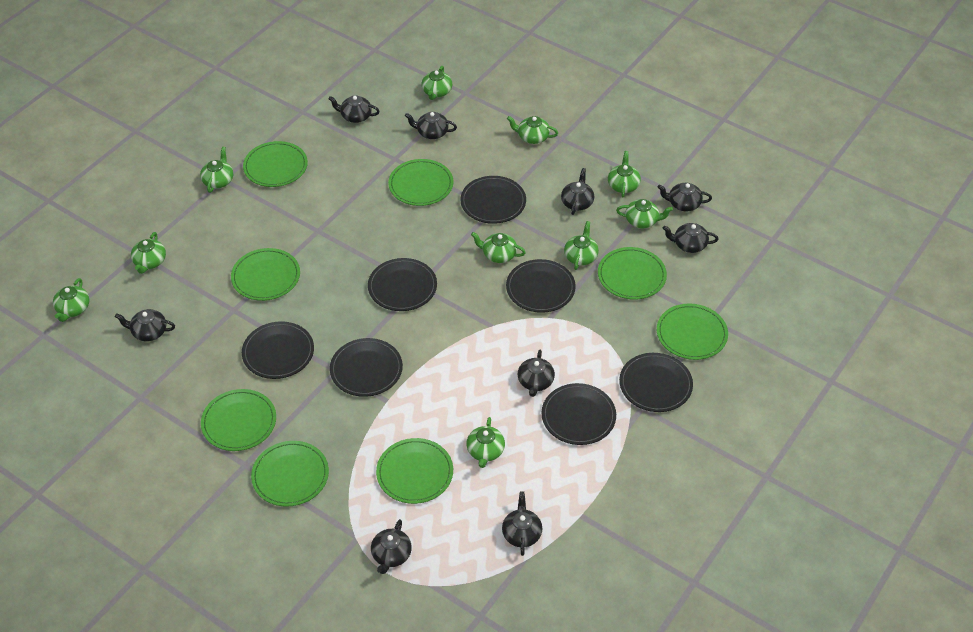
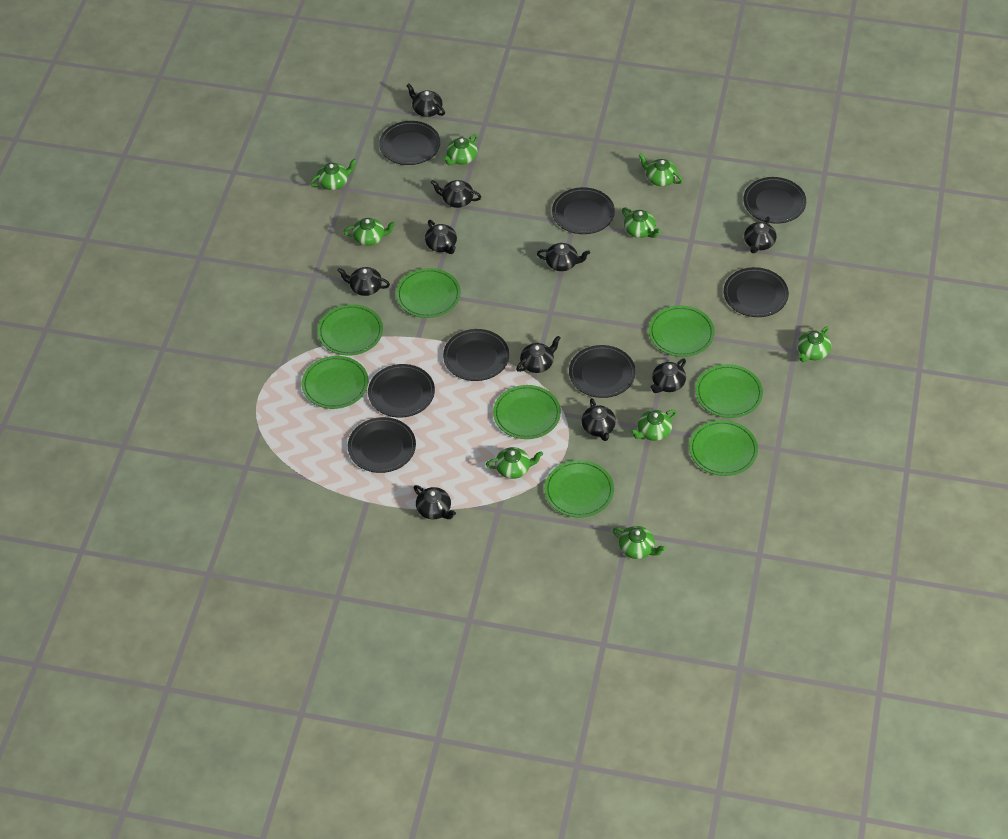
black plate: 7 -> 8
black teapot: 9 -> 10
green teapot: 10 -> 9

